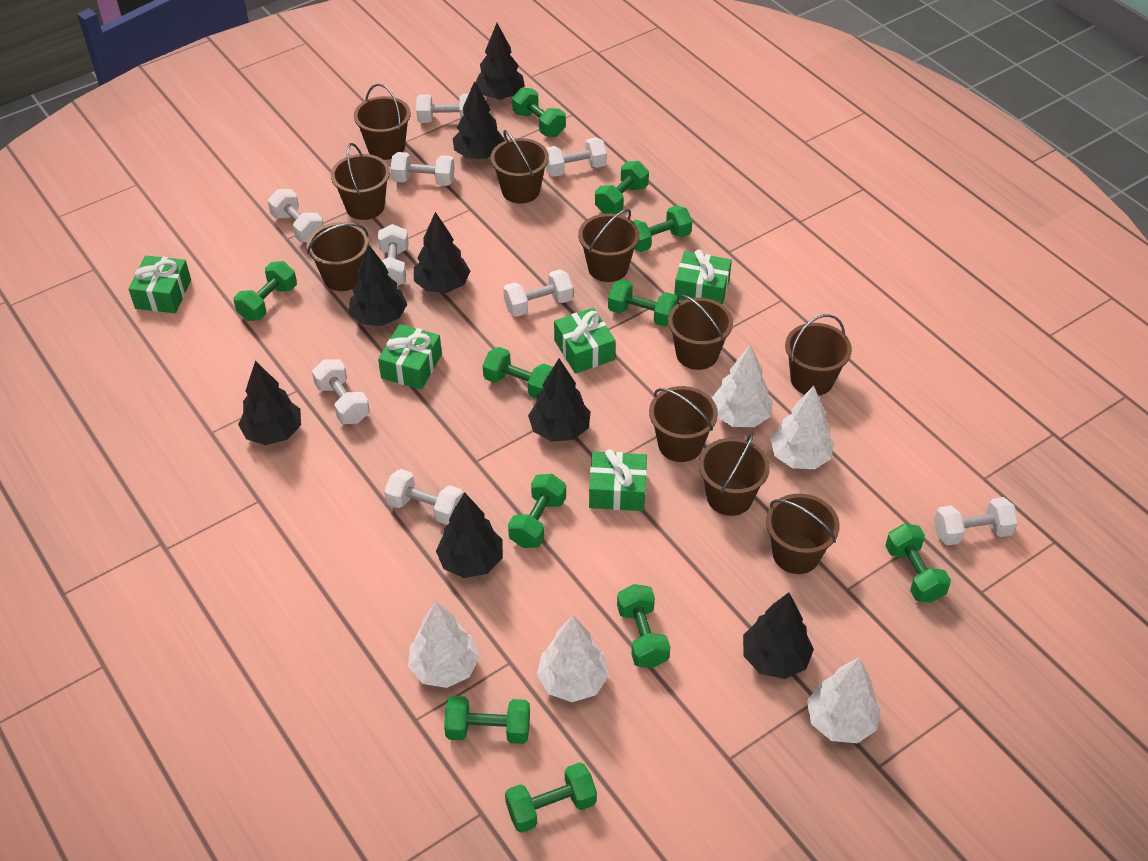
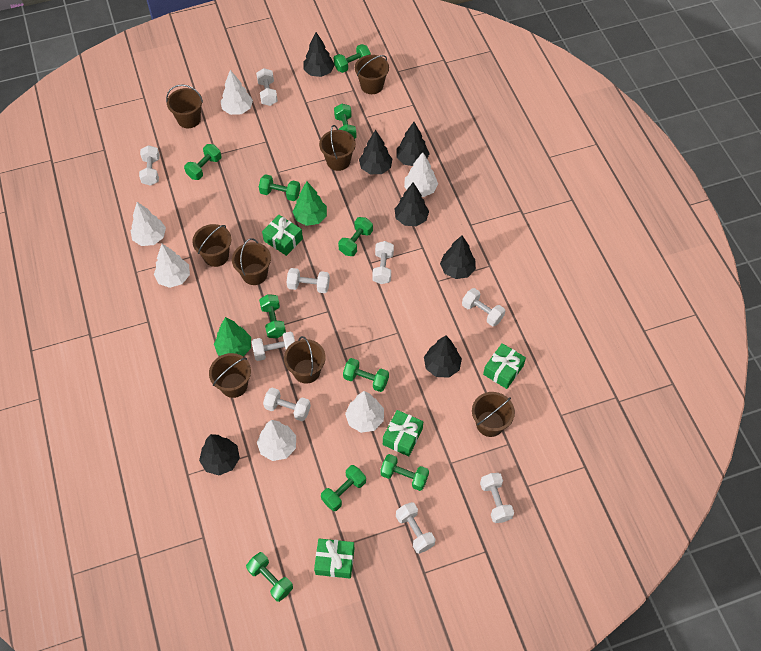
black tree: 8 -> 7
brown bucket: 10 -> 8
green dumbbell: 11 -> 10
green gift: 5 -> 4
green tree: 0 -> 2
white tree: 5 -> 6

